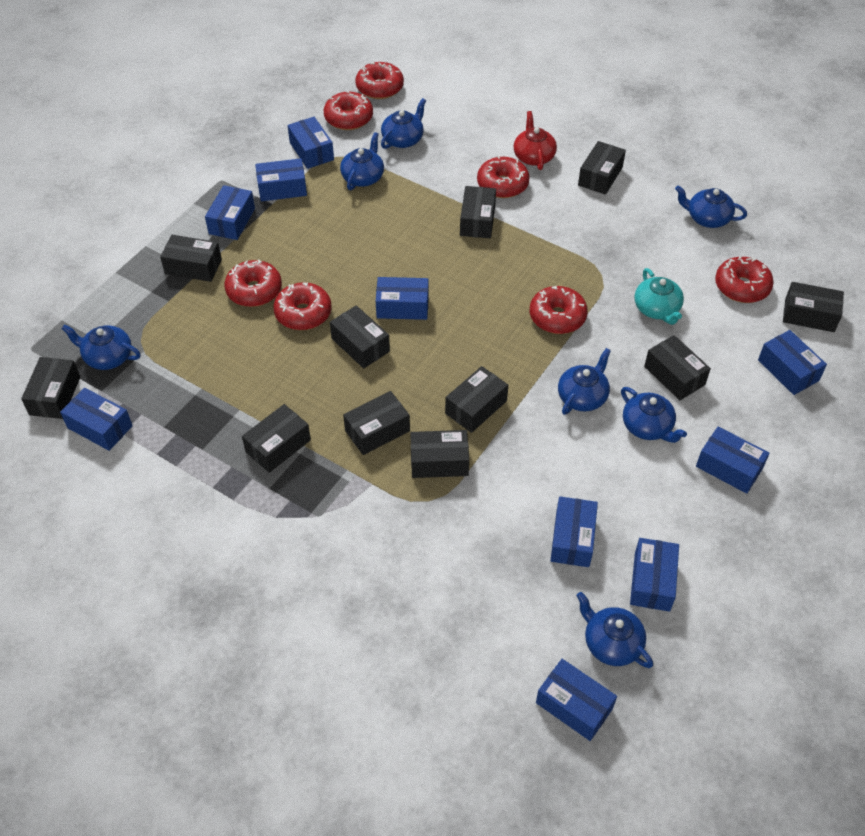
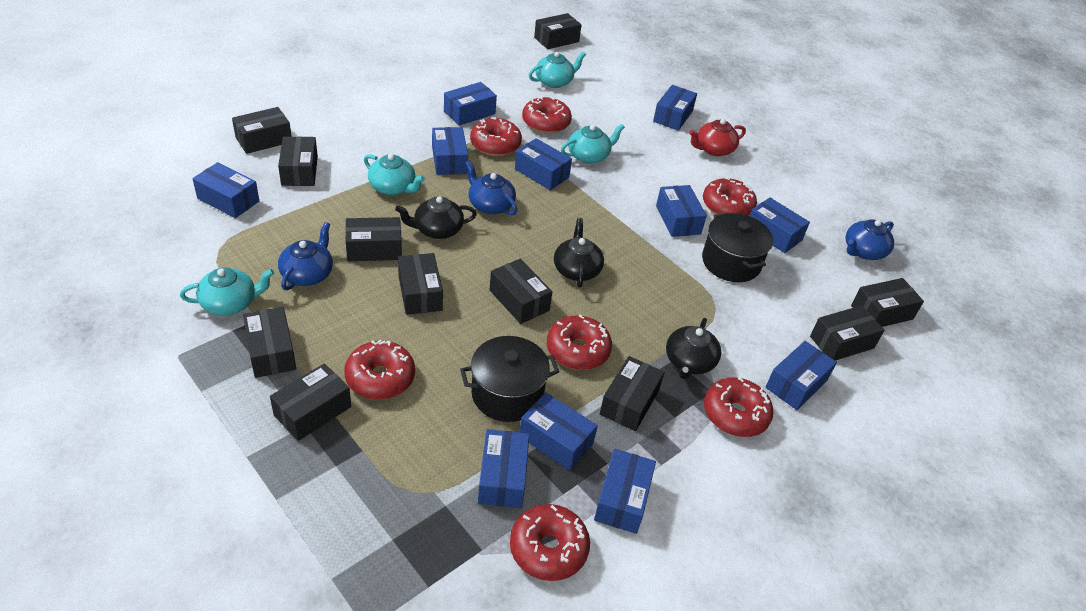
black pot: 0 -> 2
black teapot: 0 -> 3
blue box: 10 -> 11
blue teapot: 7 -> 3
turquoise teapot: 1 -> 4

